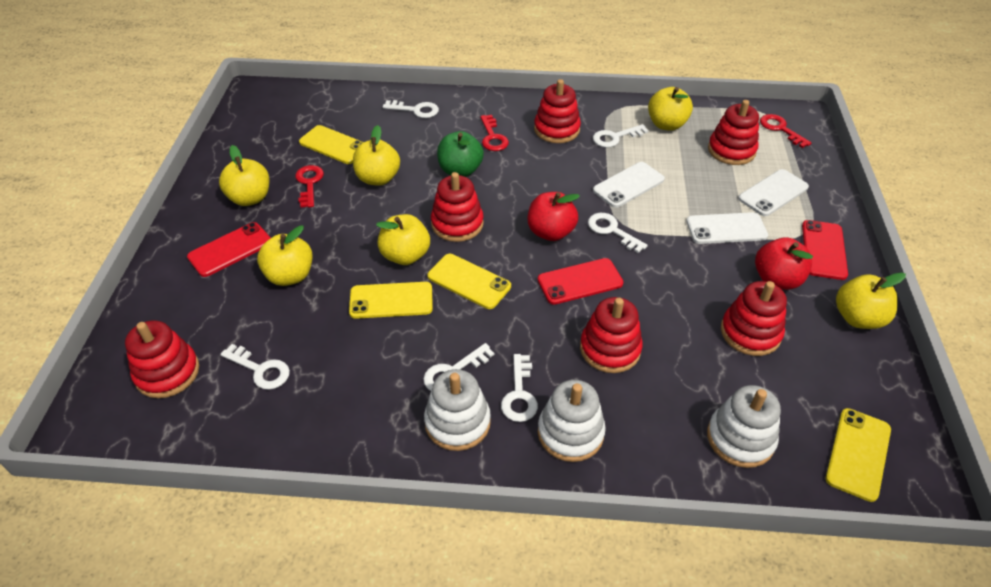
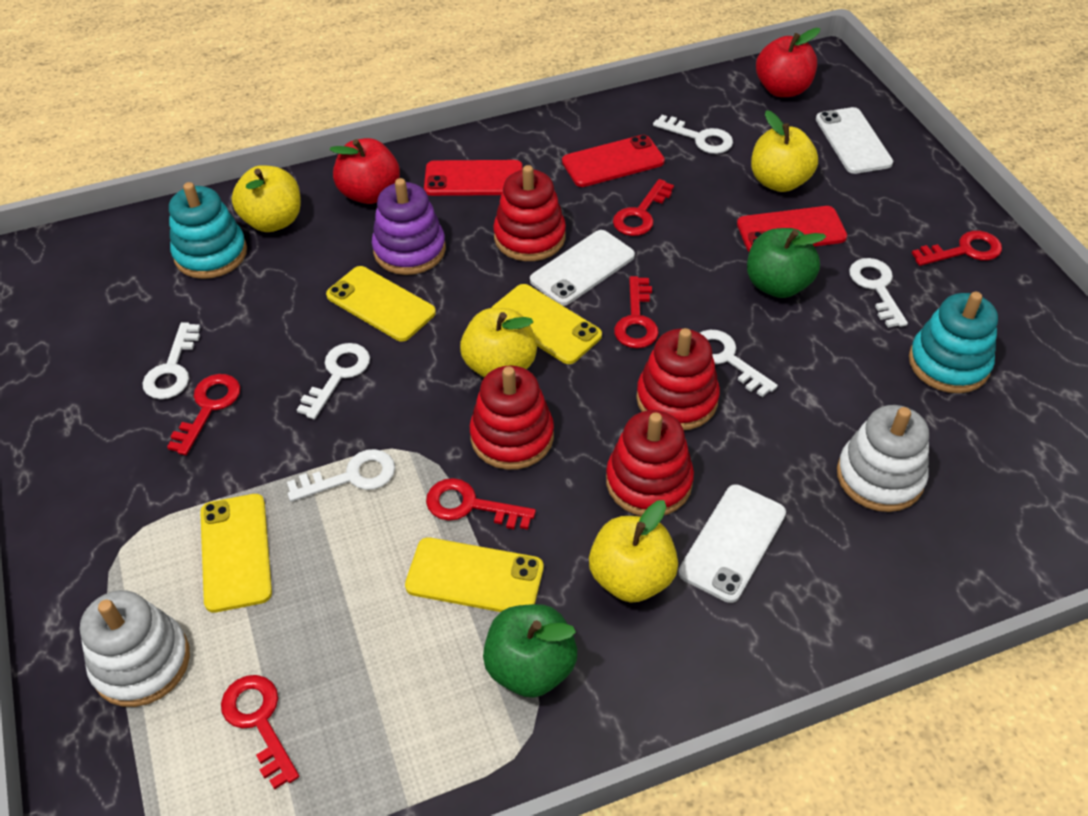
green apple: 1 -> 2
purple stacking toy: 0 -> 1
red key: 3 -> 6
red stacking toy: 6 -> 4
turquoise stacking toy: 0 -> 2
white stacking toy: 3 -> 2
yellow apple: 6 -> 4

